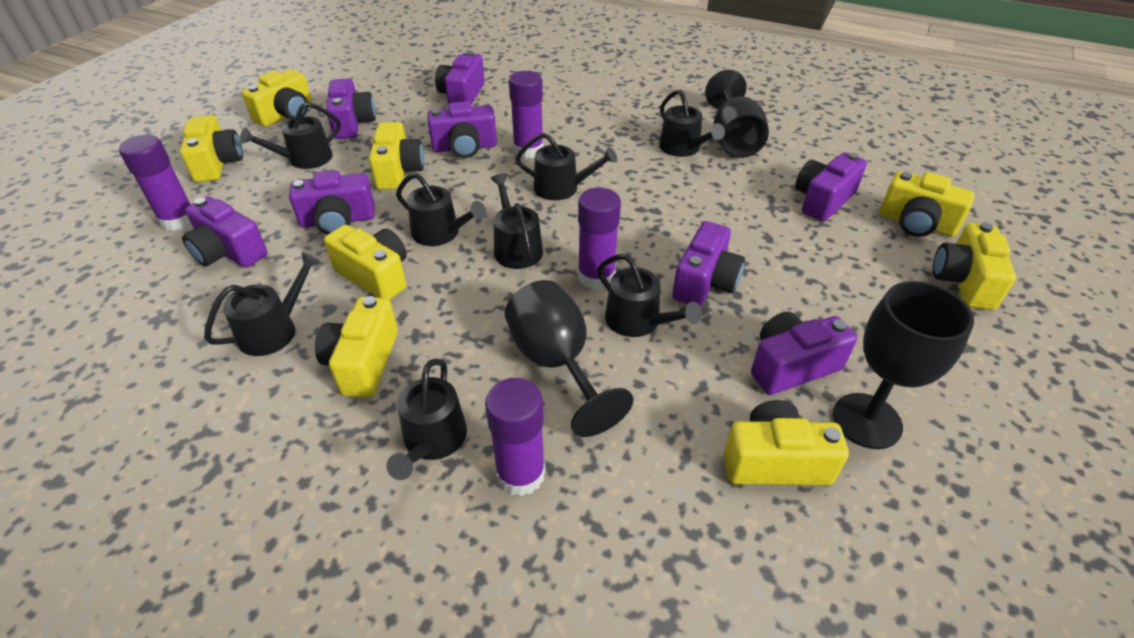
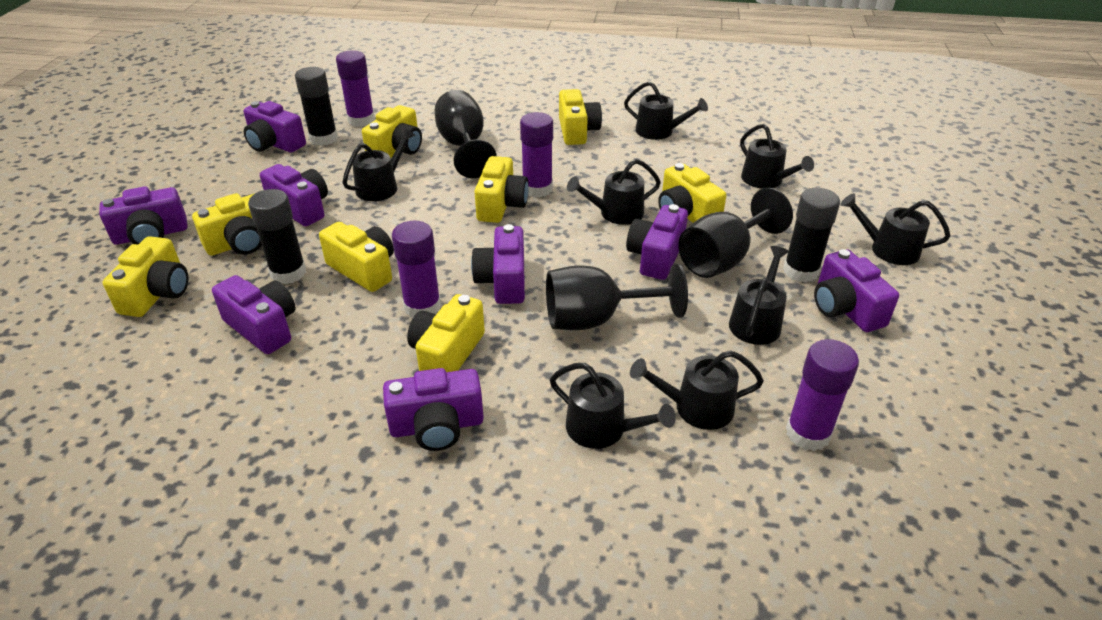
black glue stick: 0 -> 3

